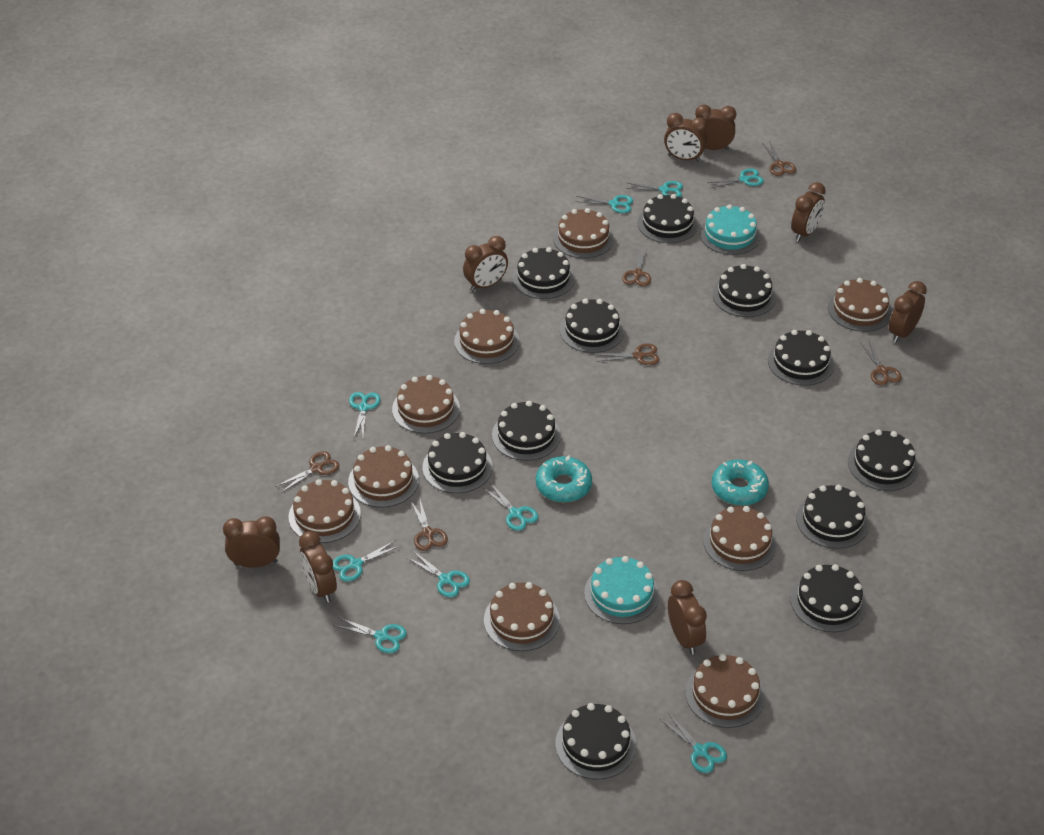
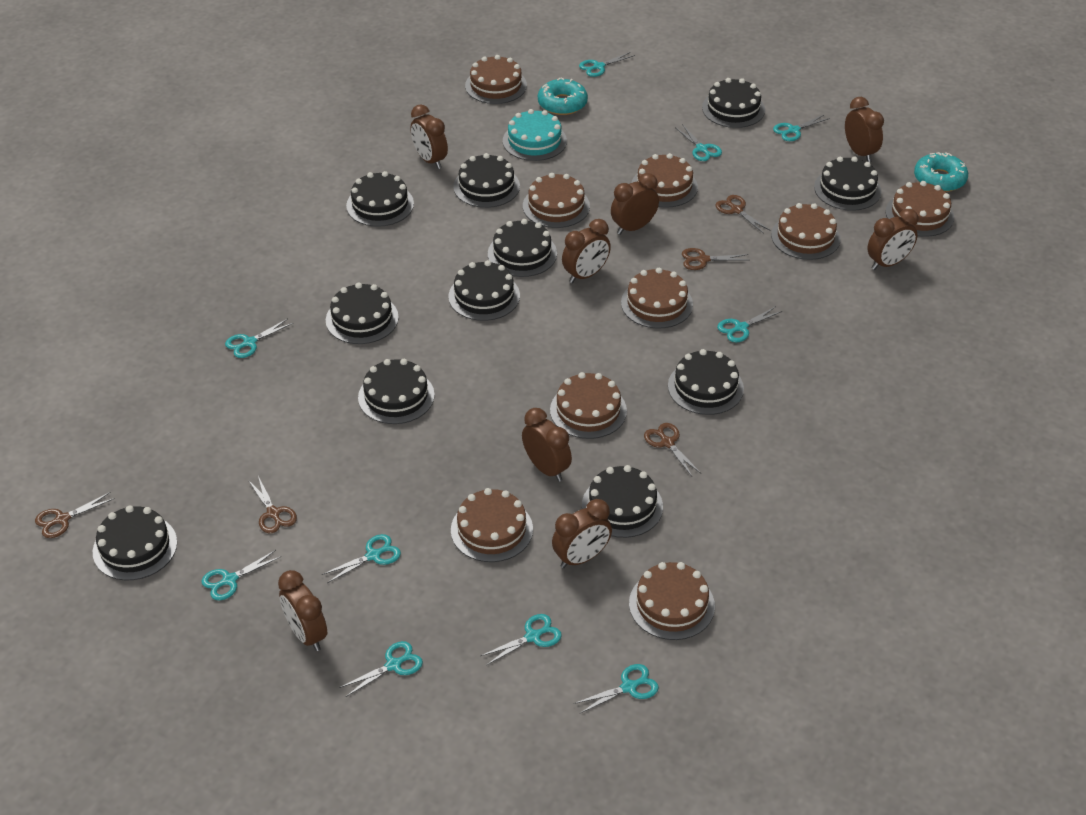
brown scissors: 6 -> 5
turquoise cake: 2 -> 1
turquoise scissors: 9 -> 10

